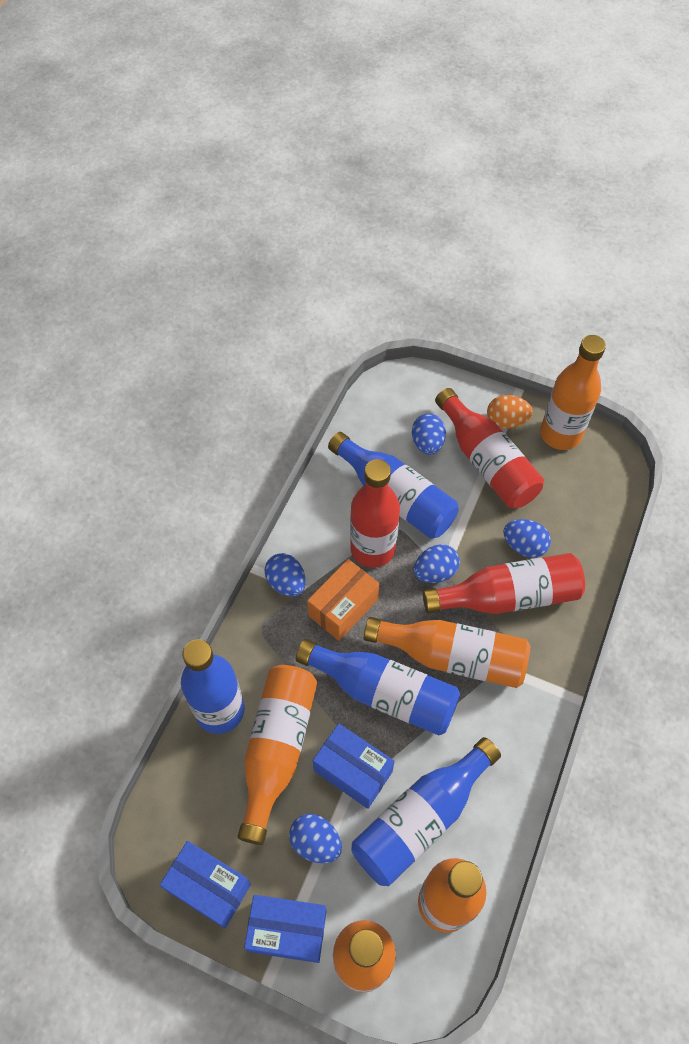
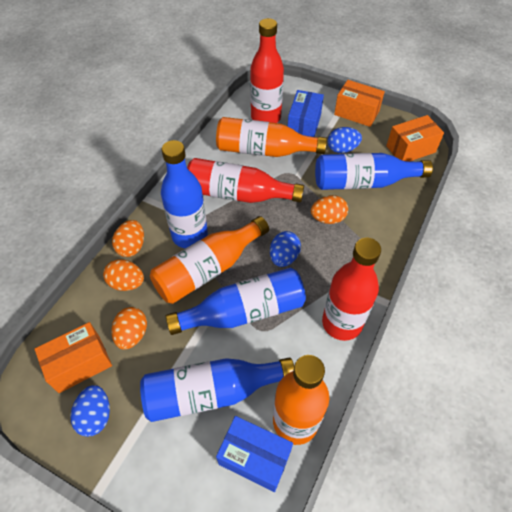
blue box: 3 -> 2
blue egg: 5 -> 3
orange bottle: 5 -> 3
orange box: 1 -> 3
orange egg: 1 -> 4

